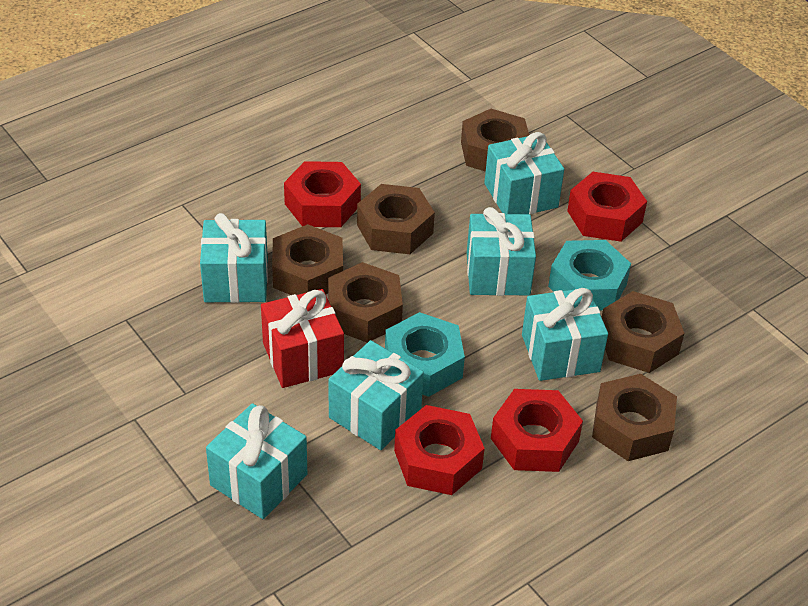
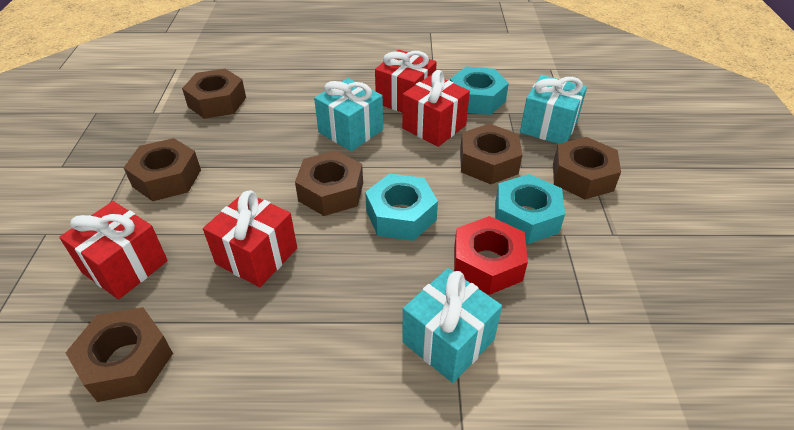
red gift: 1 -> 4
red nut: 4 -> 1
turquoise gift: 6 -> 3
turquoise nut: 2 -> 3

